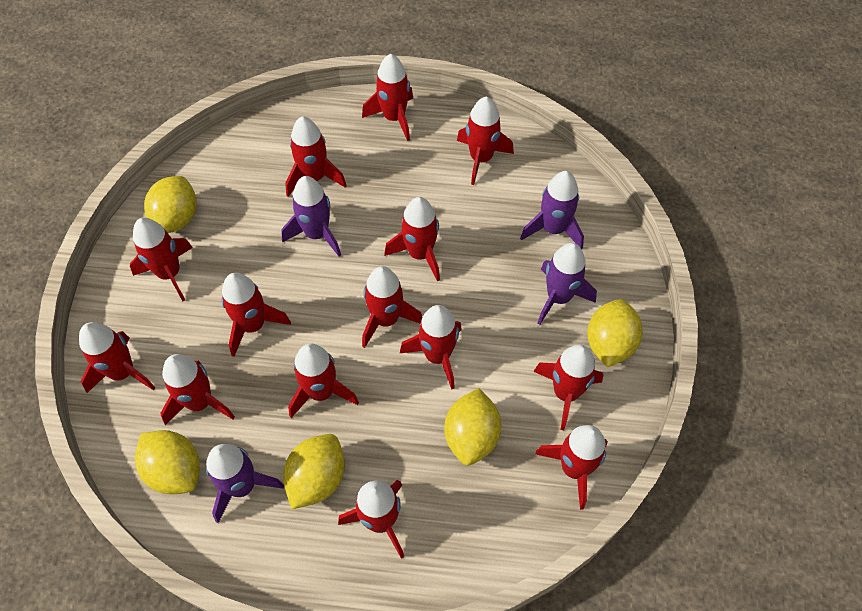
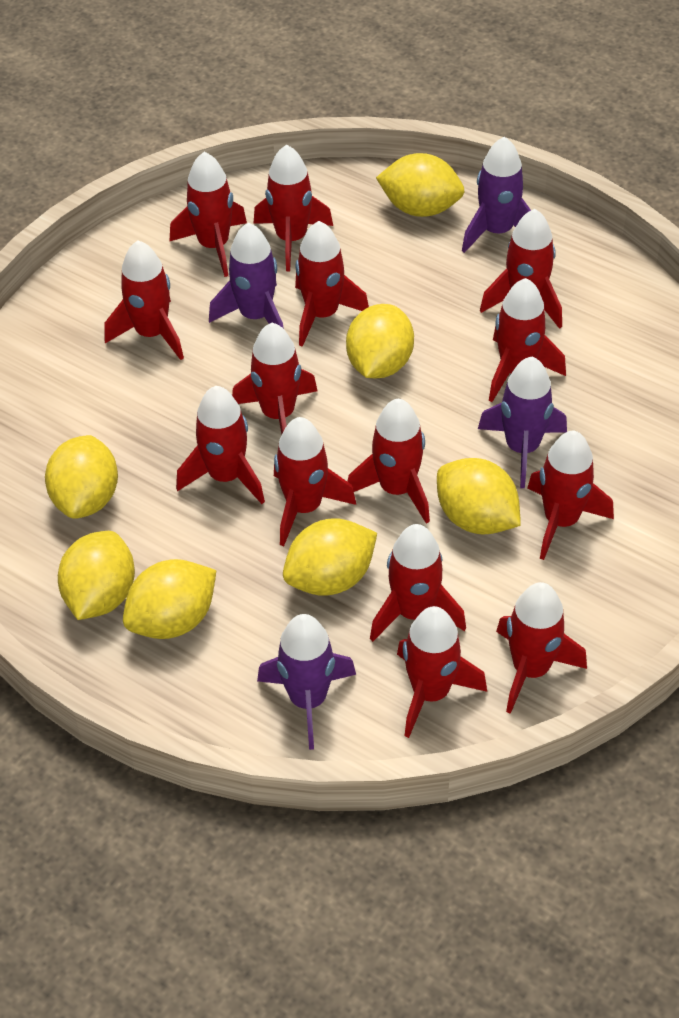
yellow lemon: 5 -> 7

